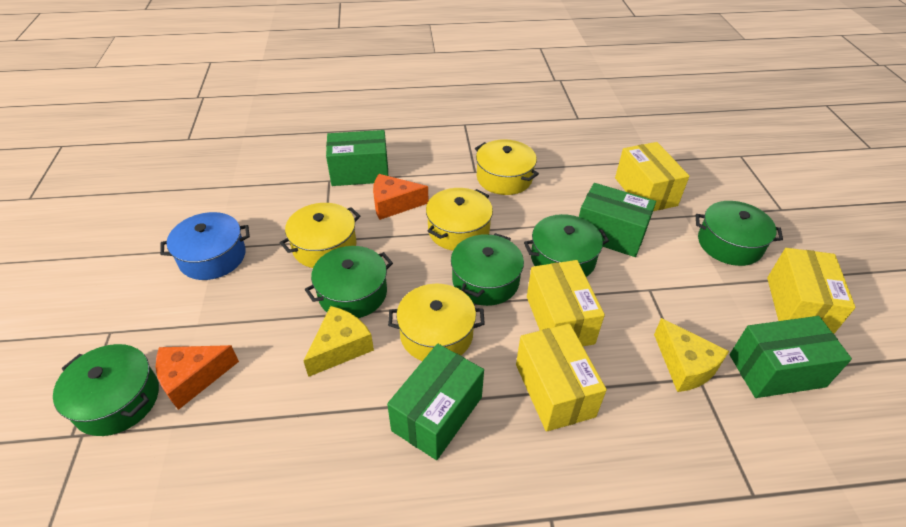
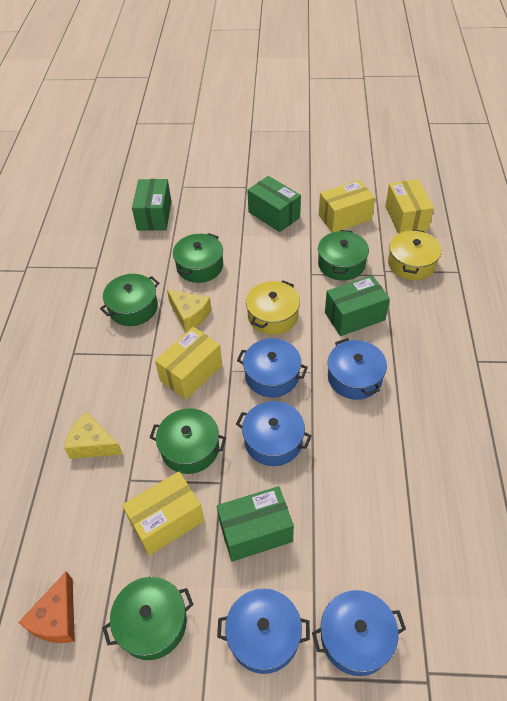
blue pot: 1 -> 5
orange cheese: 2 -> 1
yellow pot: 4 -> 2

